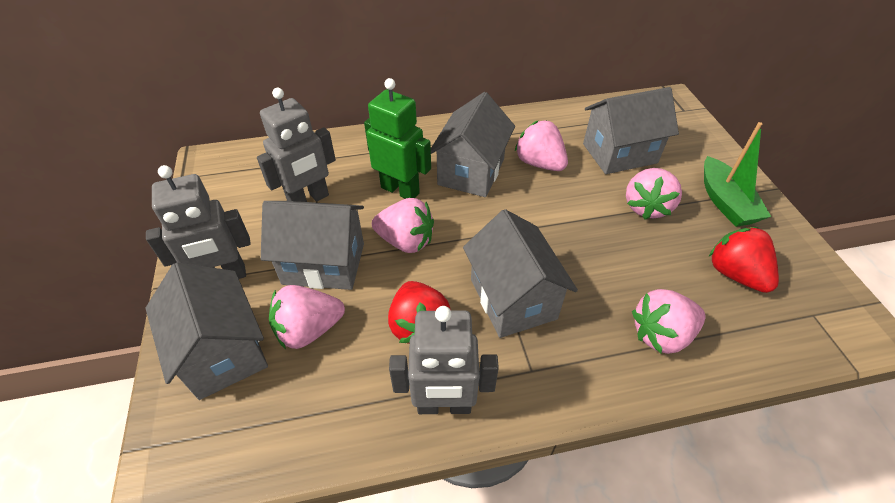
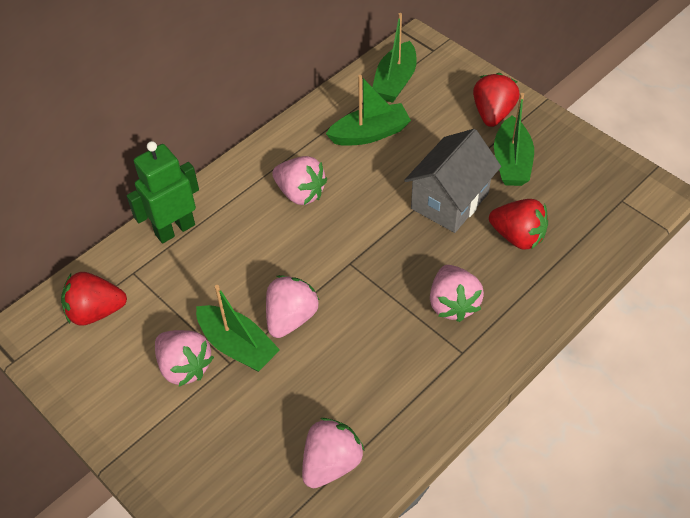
green boat: 1 -> 4
grey house: 5 -> 1
grey robot: 3 -> 0
red strawberry: 2 -> 3

